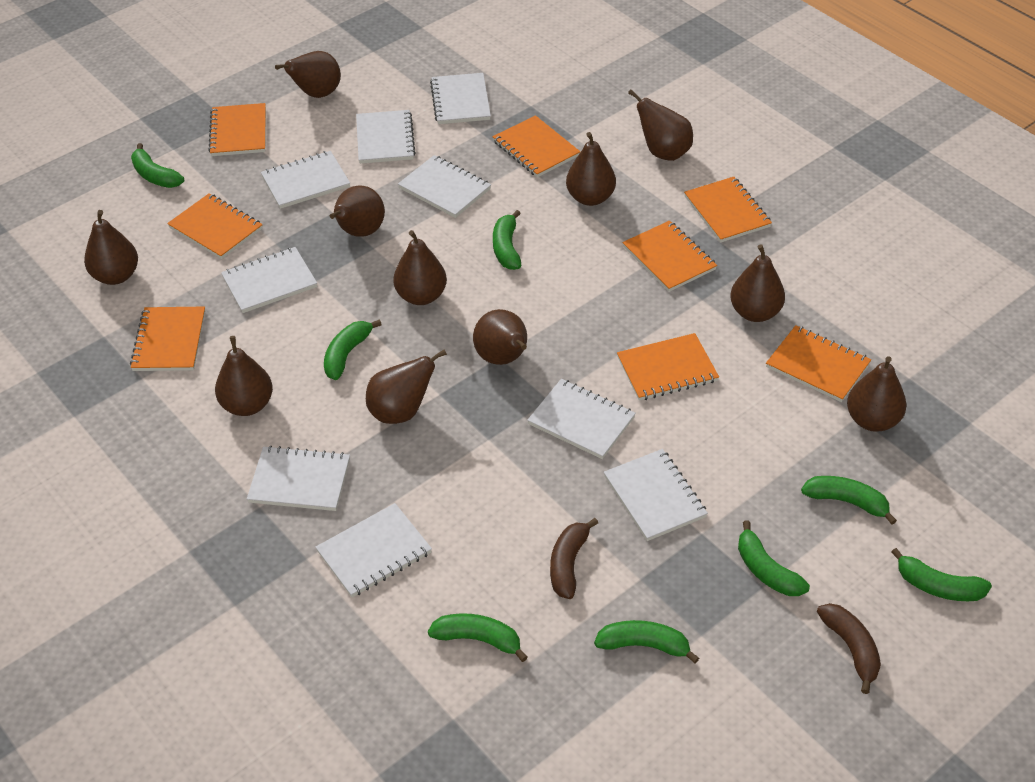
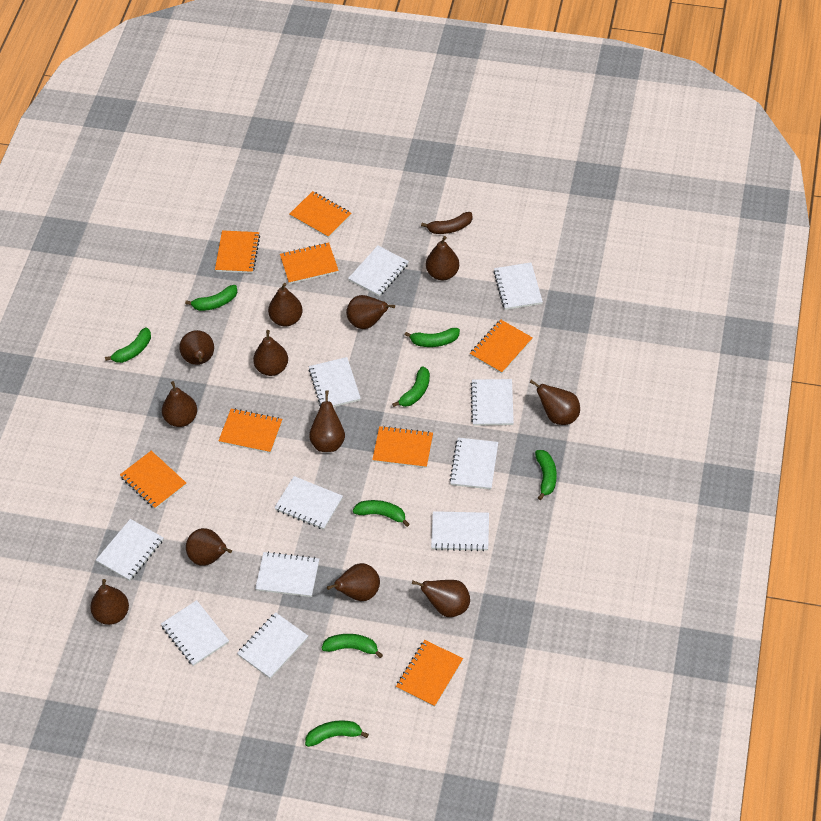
brown banana: 2 -> 1
brown pear: 11 -> 12
white notebook: 9 -> 11

